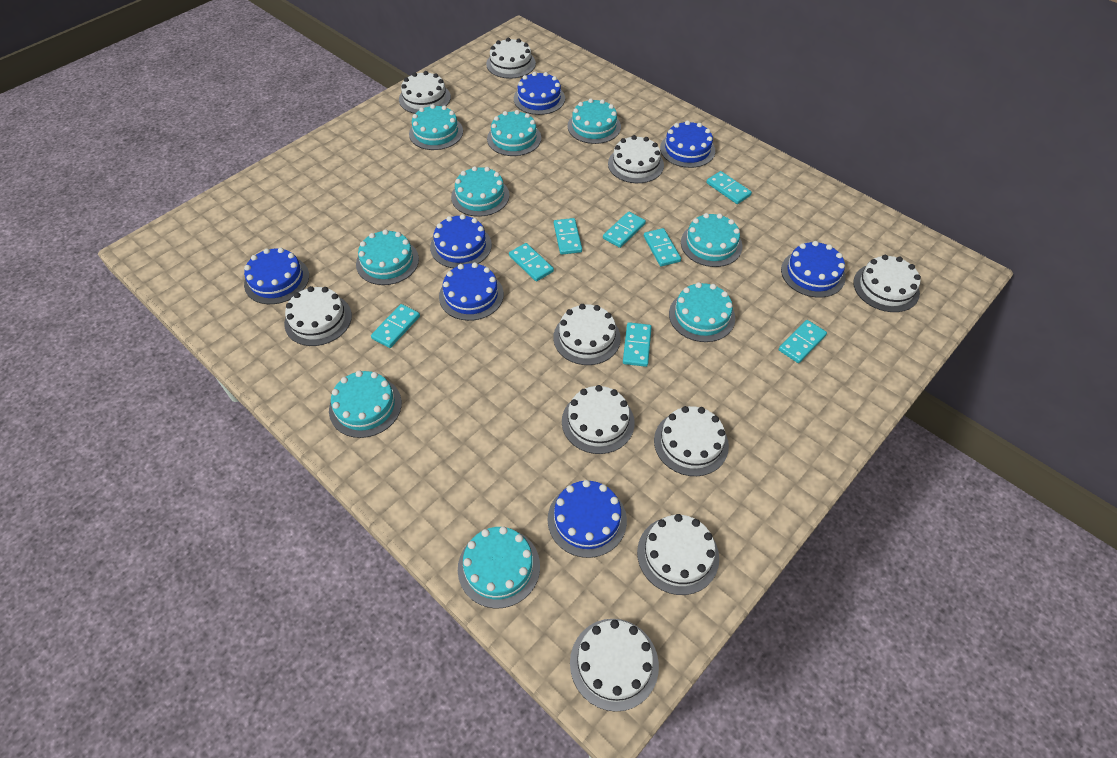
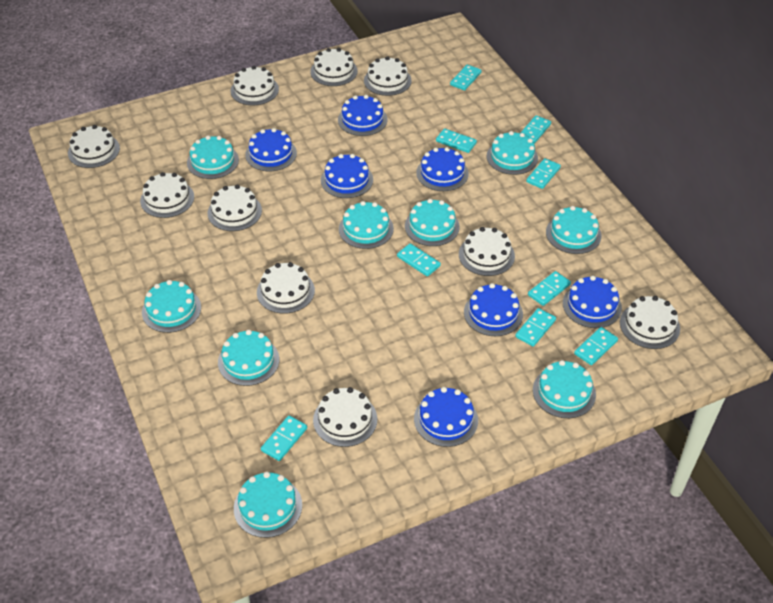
turquoise domino: 8 -> 9

